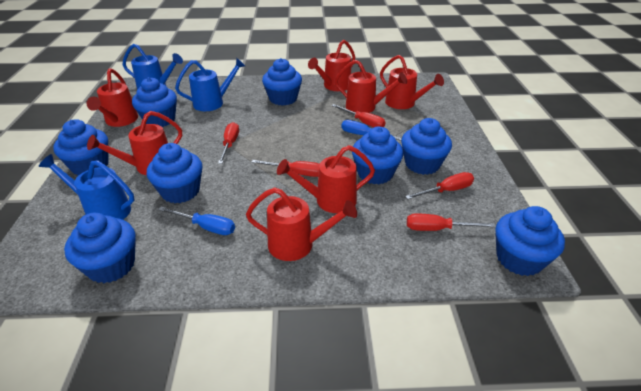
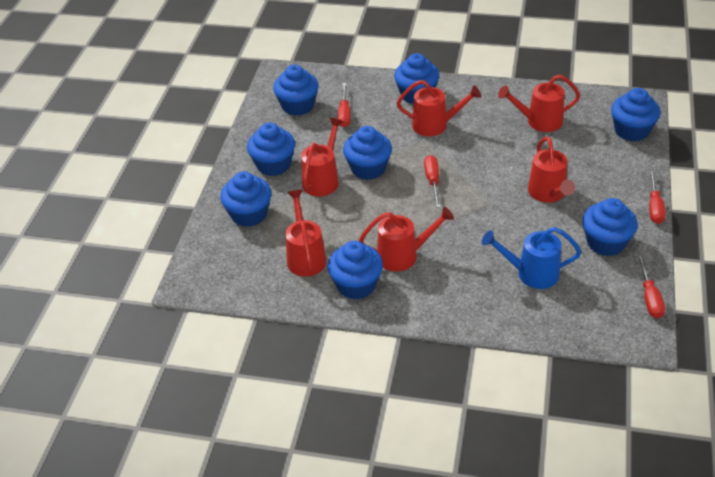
blue screwdriver: 2 -> 0
blue watering can: 3 -> 1
red screwdriver: 5 -> 4
red watering can: 7 -> 6

